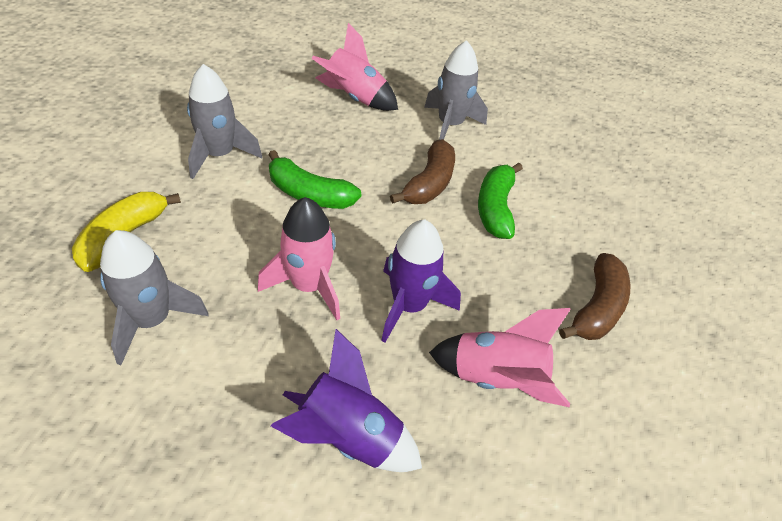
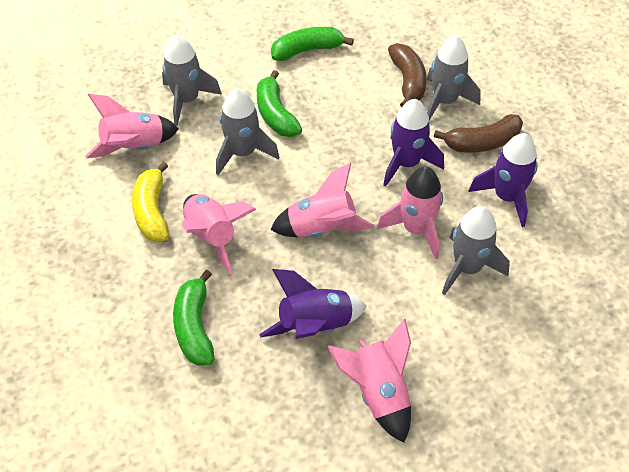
green banana: 2 -> 3
grey rocket: 3 -> 4
pink rocket: 3 -> 5
purple rocket: 2 -> 3

